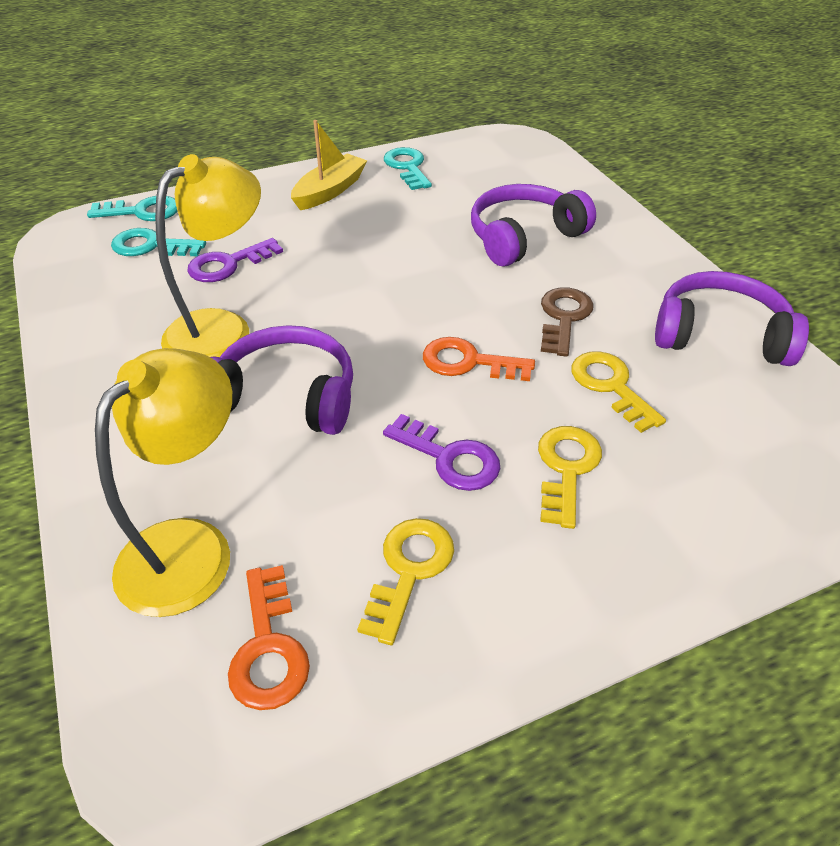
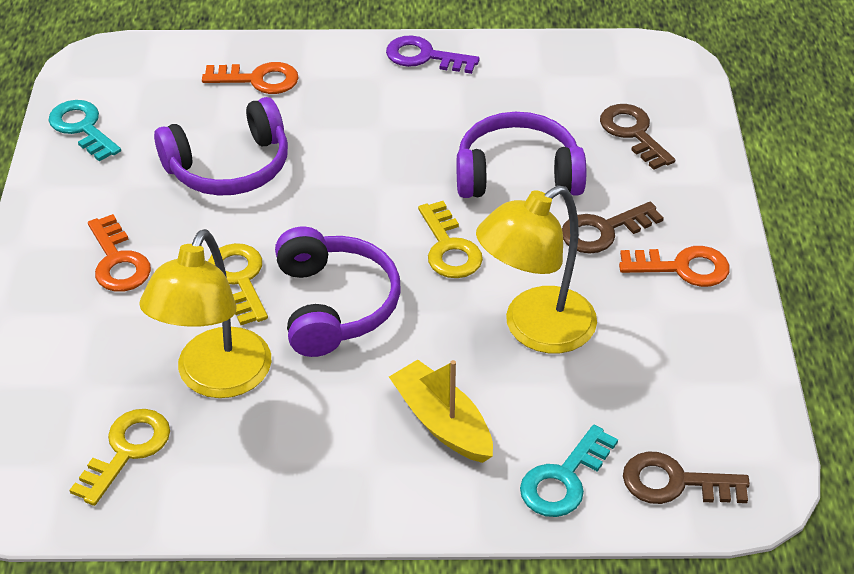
brown key: 1 -> 3
orange key: 2 -> 3
purple key: 2 -> 1
turquoise key: 3 -> 2

